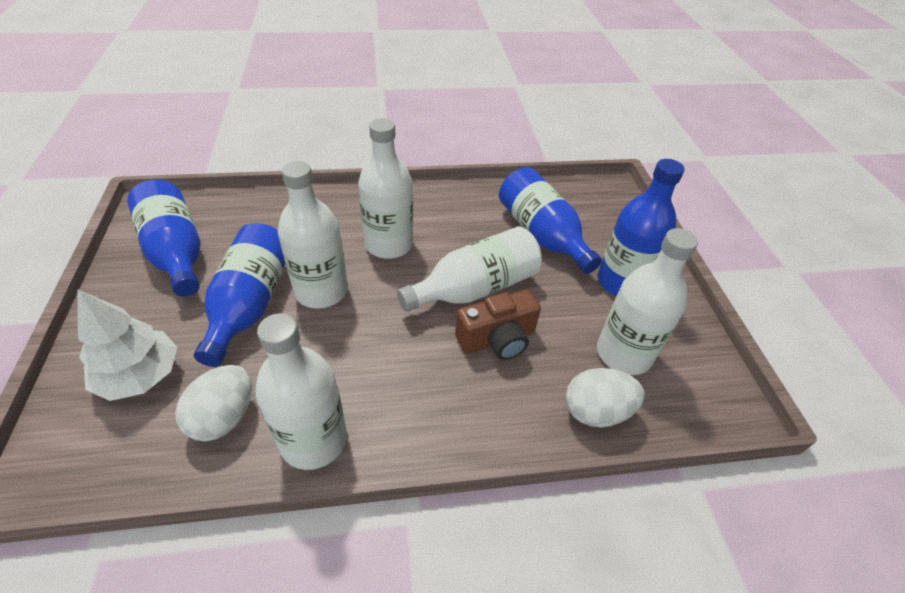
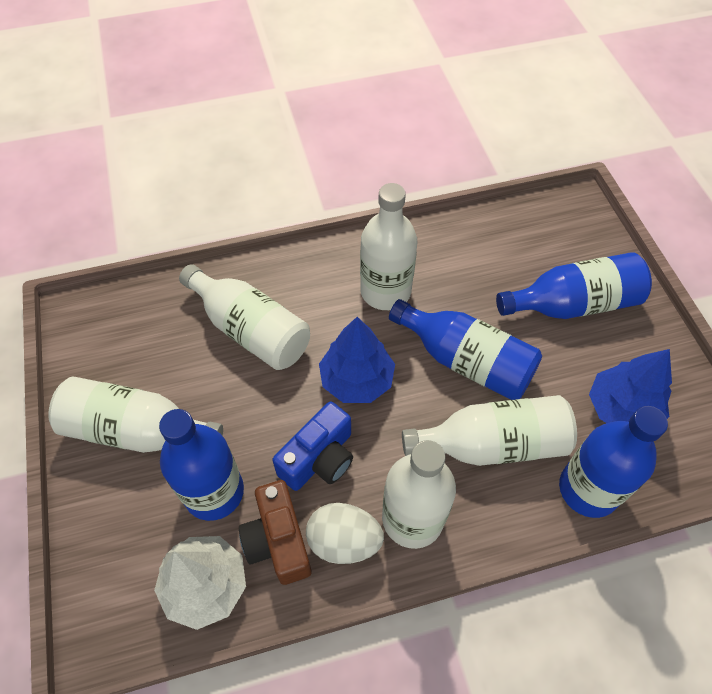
blue camera: 0 -> 1
blue tree: 0 -> 2
white egg: 2 -> 1

